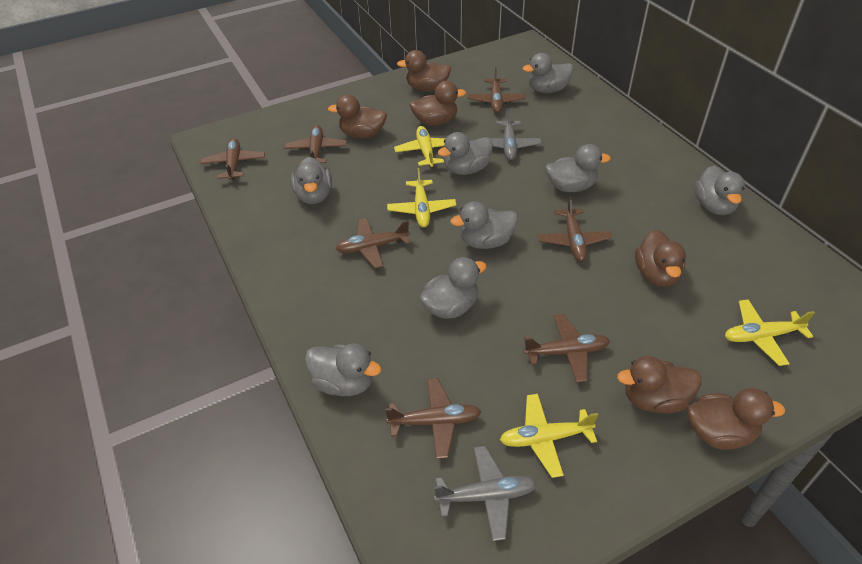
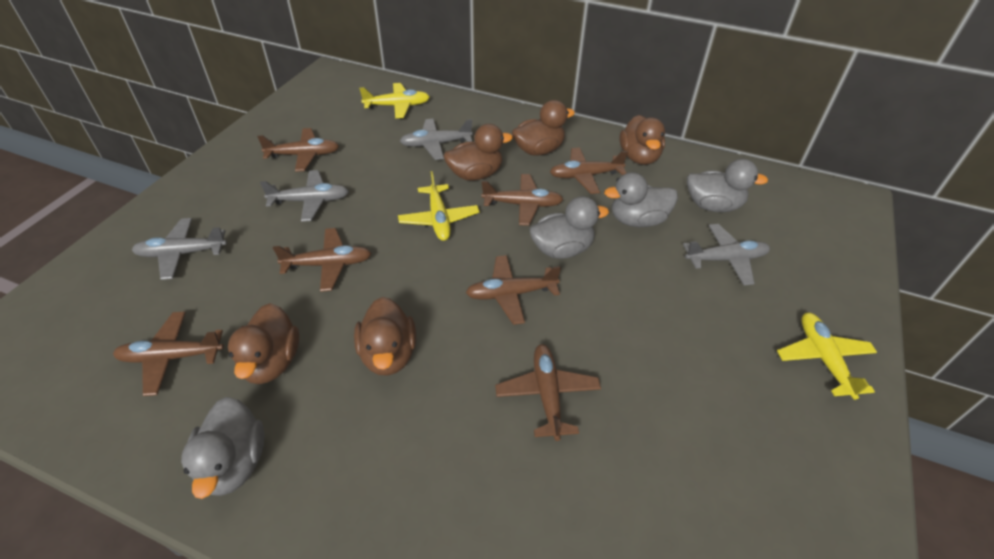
brown duck: 6 -> 5
grey duck: 8 -> 4
grey plane: 2 -> 4
yellow plane: 4 -> 3

